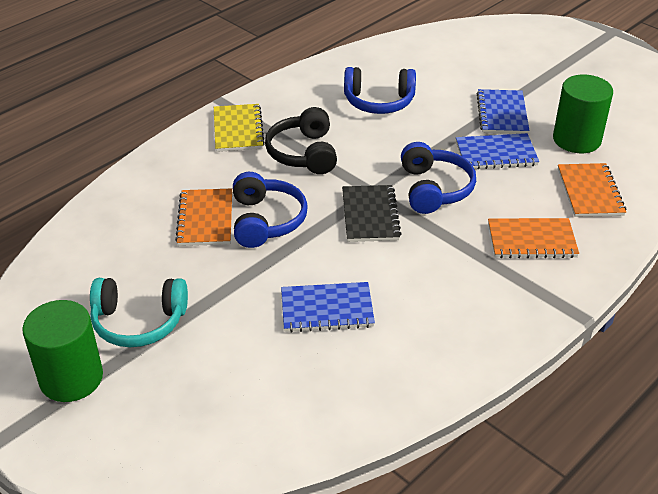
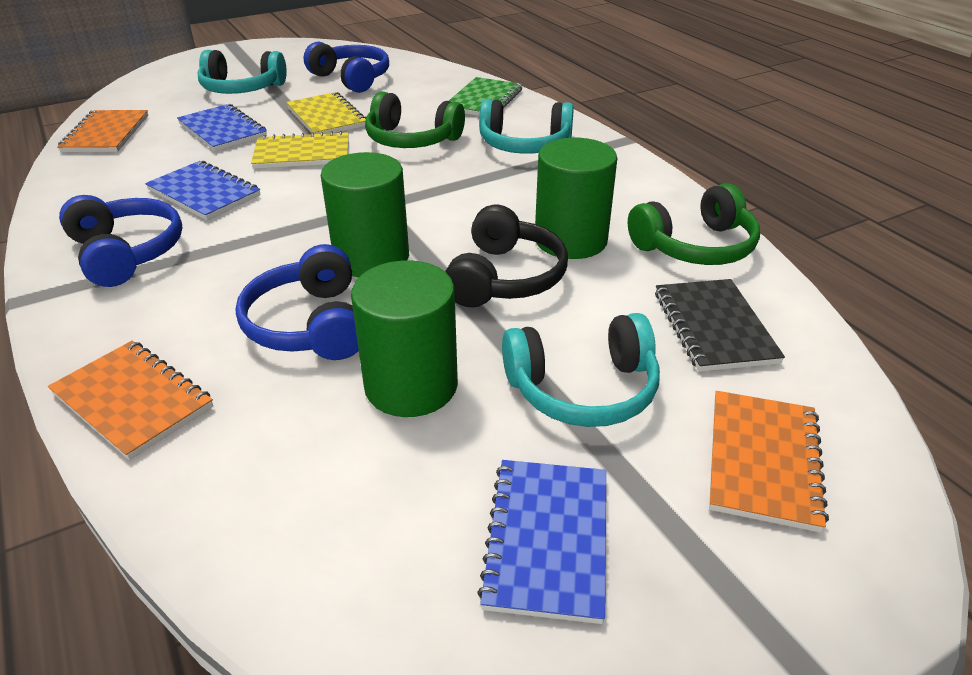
green cylinder: 2 -> 3
green headphones: 0 -> 2
green notebook: 0 -> 1
turquoise headphones: 1 -> 3
yellow notebook: 1 -> 2

